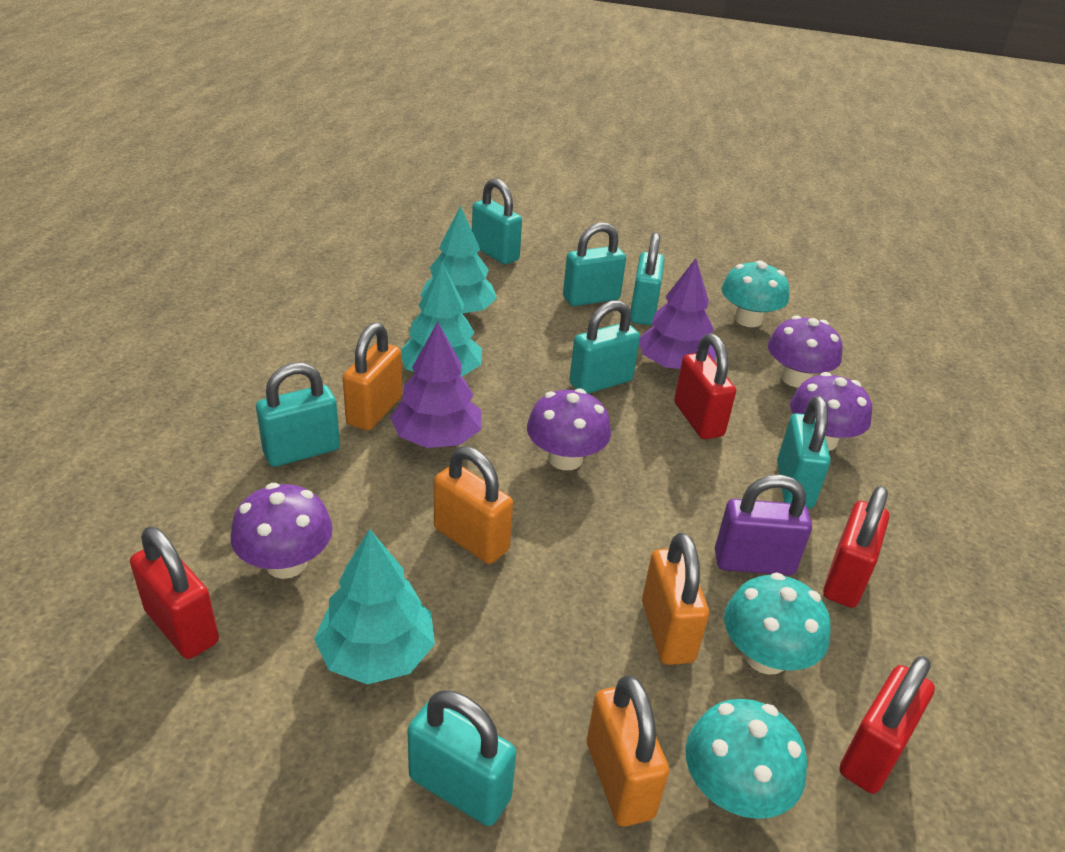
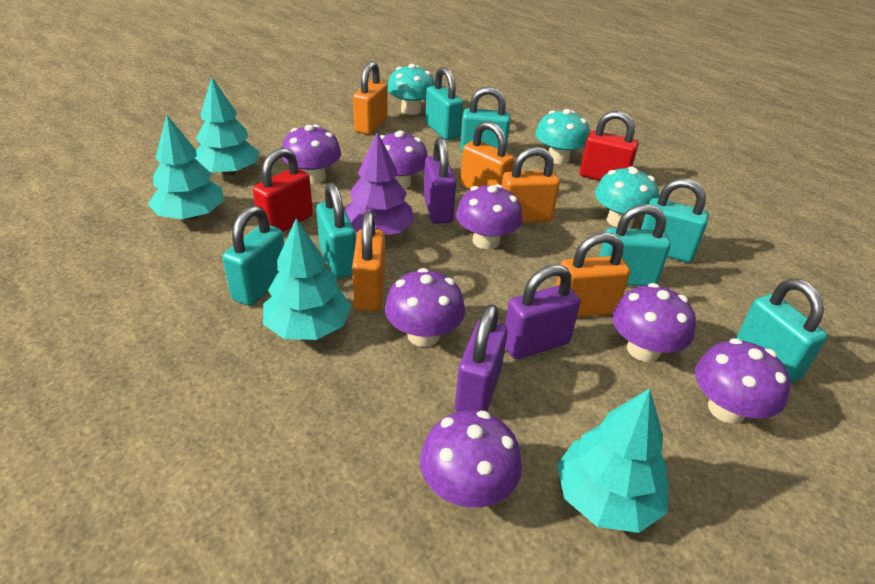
orange padlock: 4 -> 5
purple mushroom: 4 -> 7
purple padlock: 1 -> 3
purple tree: 2 -> 1
red padlock: 4 -> 2
turquoise tree: 3 -> 4

